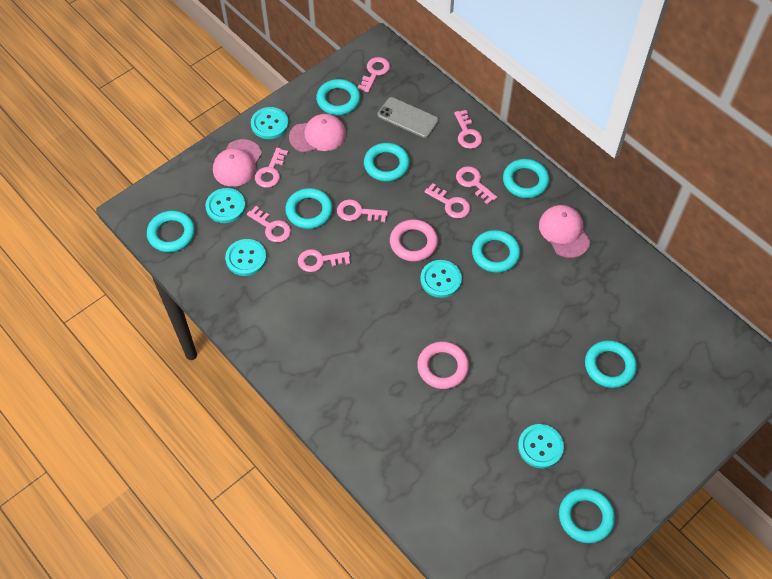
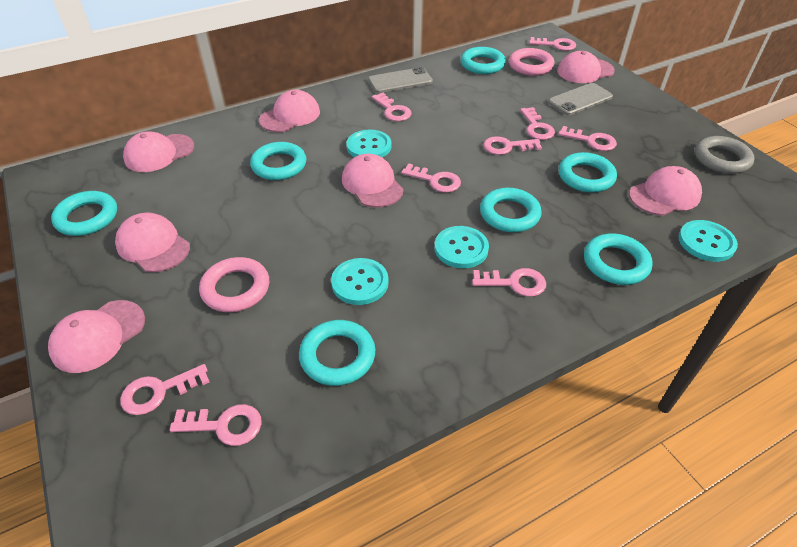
grey phone: 1 -> 2
grey ring: 0 -> 1
pink cap: 3 -> 7
pink key: 8 -> 9
turquoise button: 5 -> 4
turquoise ring: 8 -> 7

